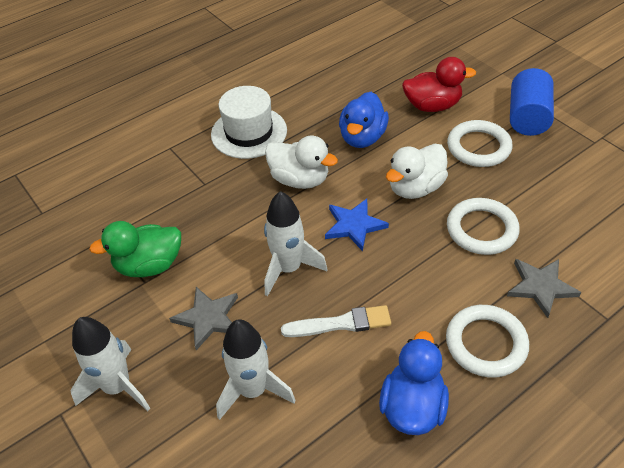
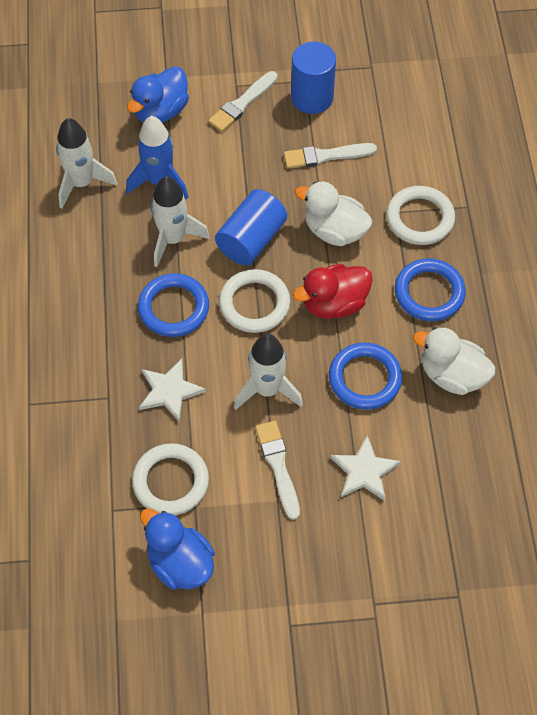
blue cylinder: 1 -> 2
blue ring: 0 -> 3
blue rocket: 0 -> 1
blue star: 1 -> 0
green duck: 1 -> 0
grey star: 2 -> 0
white brush: 1 -> 3
white hat: 1 -> 0
white star: 0 -> 2

